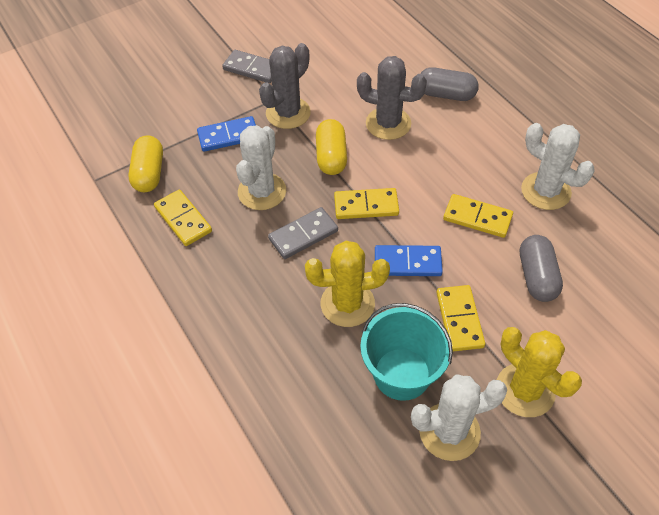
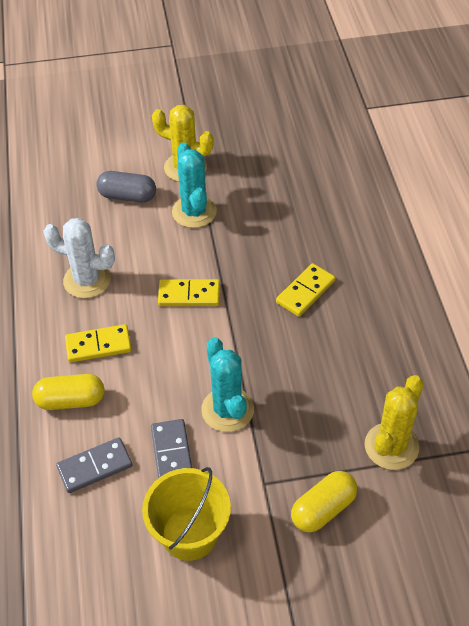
blue domino: 2 -> 0
grey cactus: 2 -> 0
grey capsule: 2 -> 1
turquoise bucket: 1 -> 0
turquoise cactus: 0 -> 2
white cactus: 3 -> 1
yellow bucket: 0 -> 1
yellow domino: 4 -> 3

